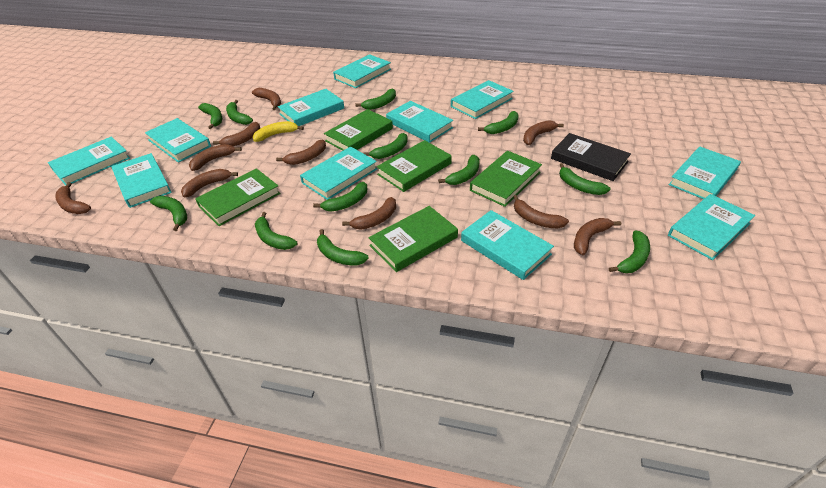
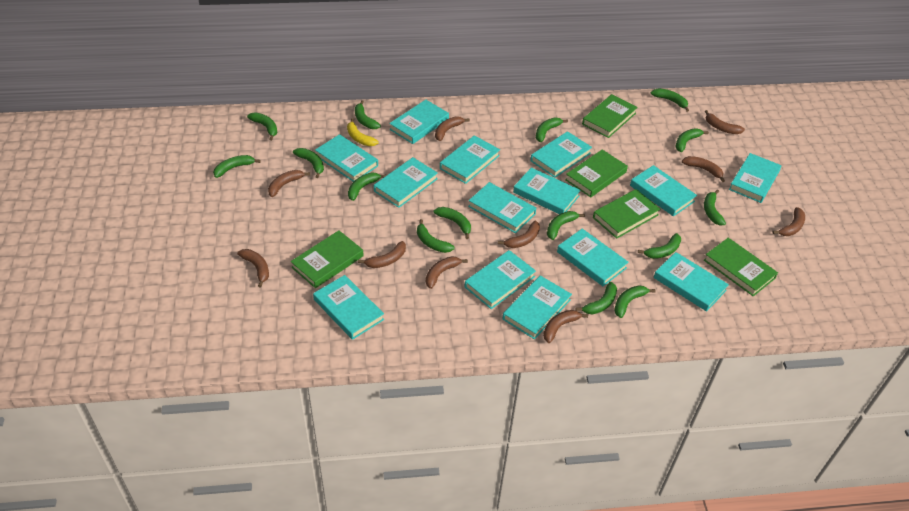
black book: 1 -> 0
green banana: 12 -> 15
turquoise book: 11 -> 14

